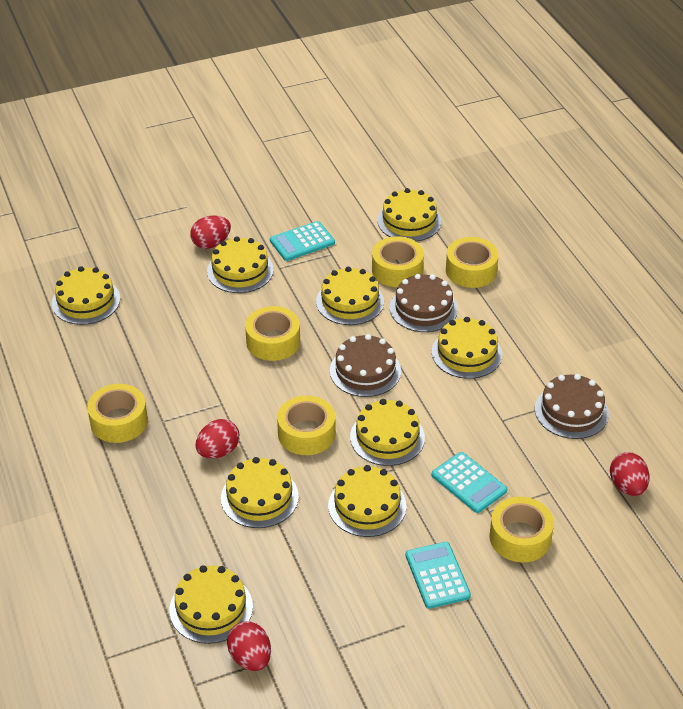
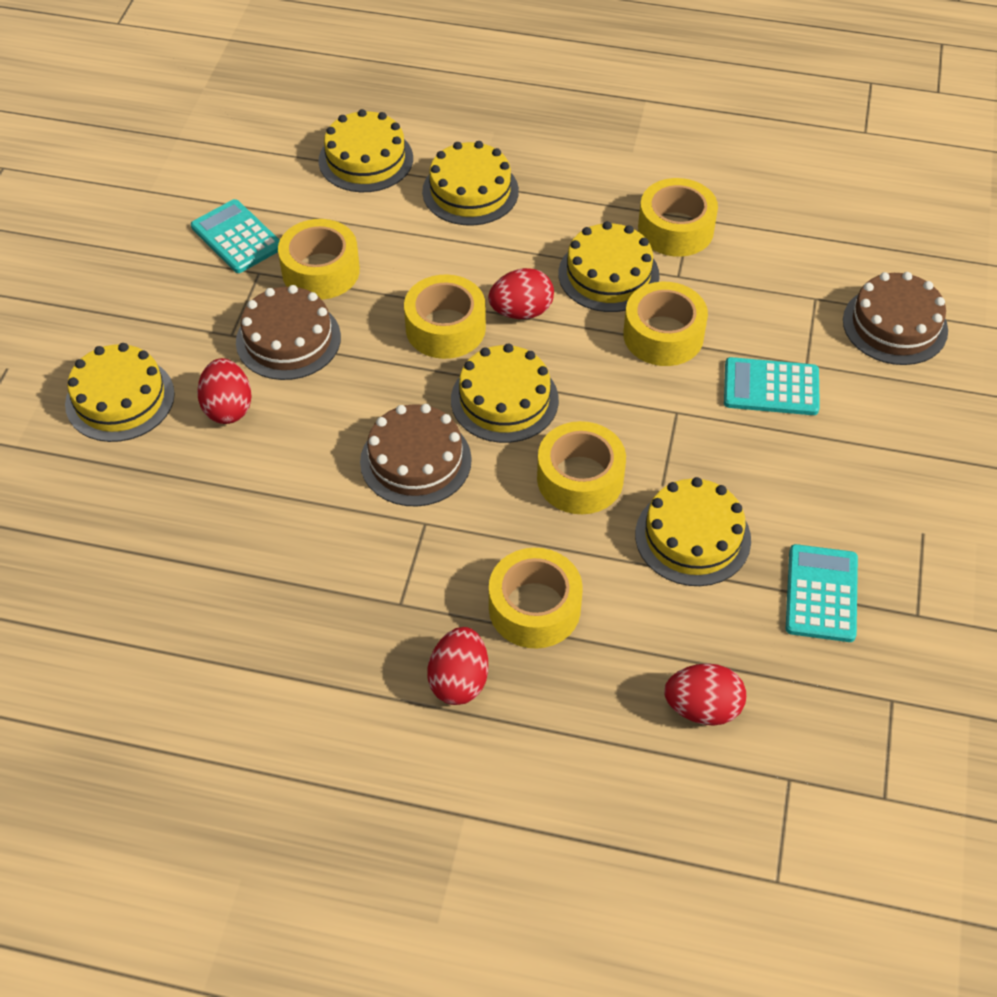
yellow cake: 9 -> 6

